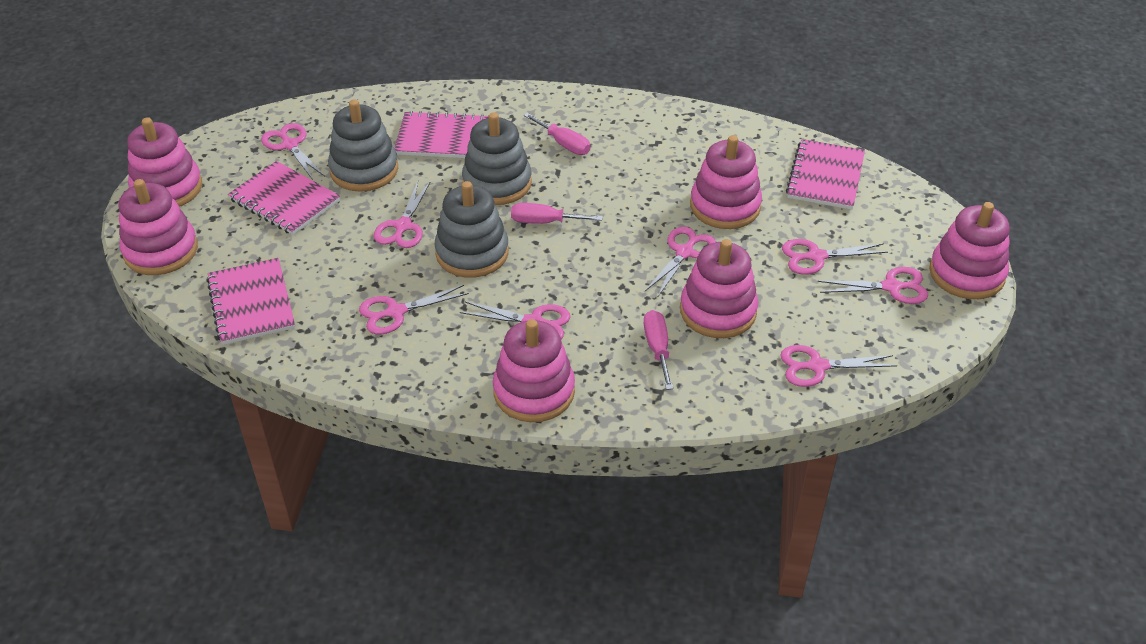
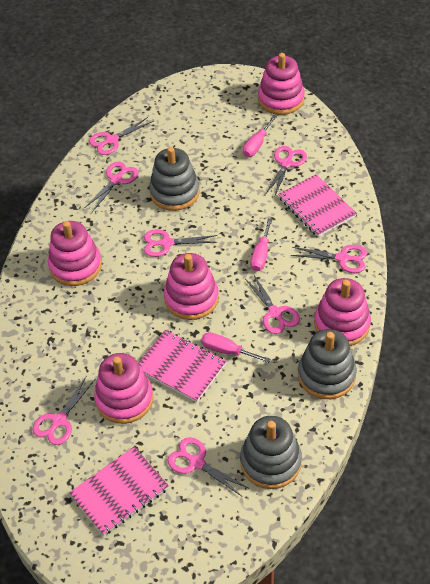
pink notebook: 4 -> 3
pink stacking toy: 6 -> 5

